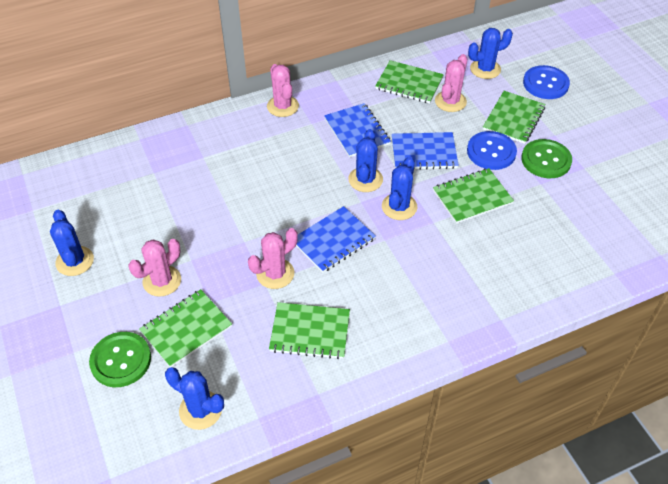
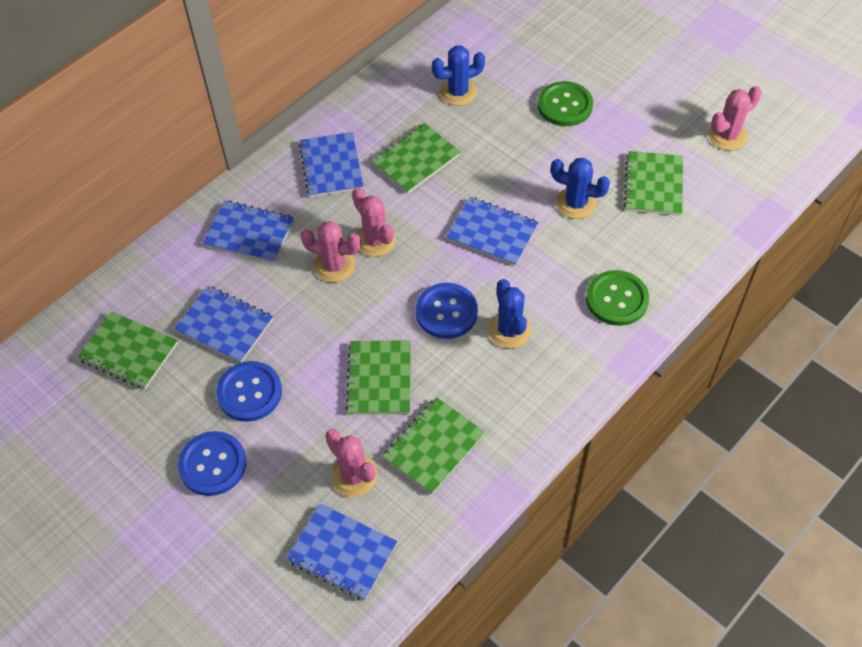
blue button: 2 -> 3
blue cactus: 5 -> 3
blue notebook: 3 -> 5

